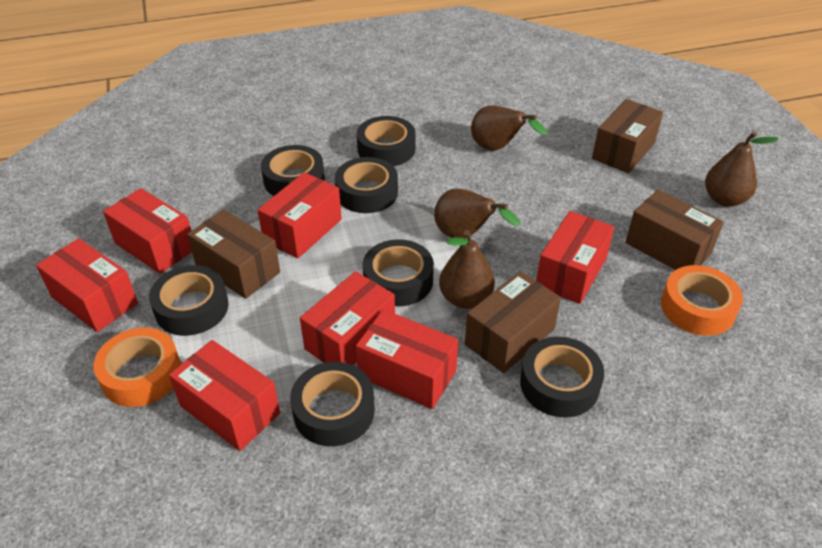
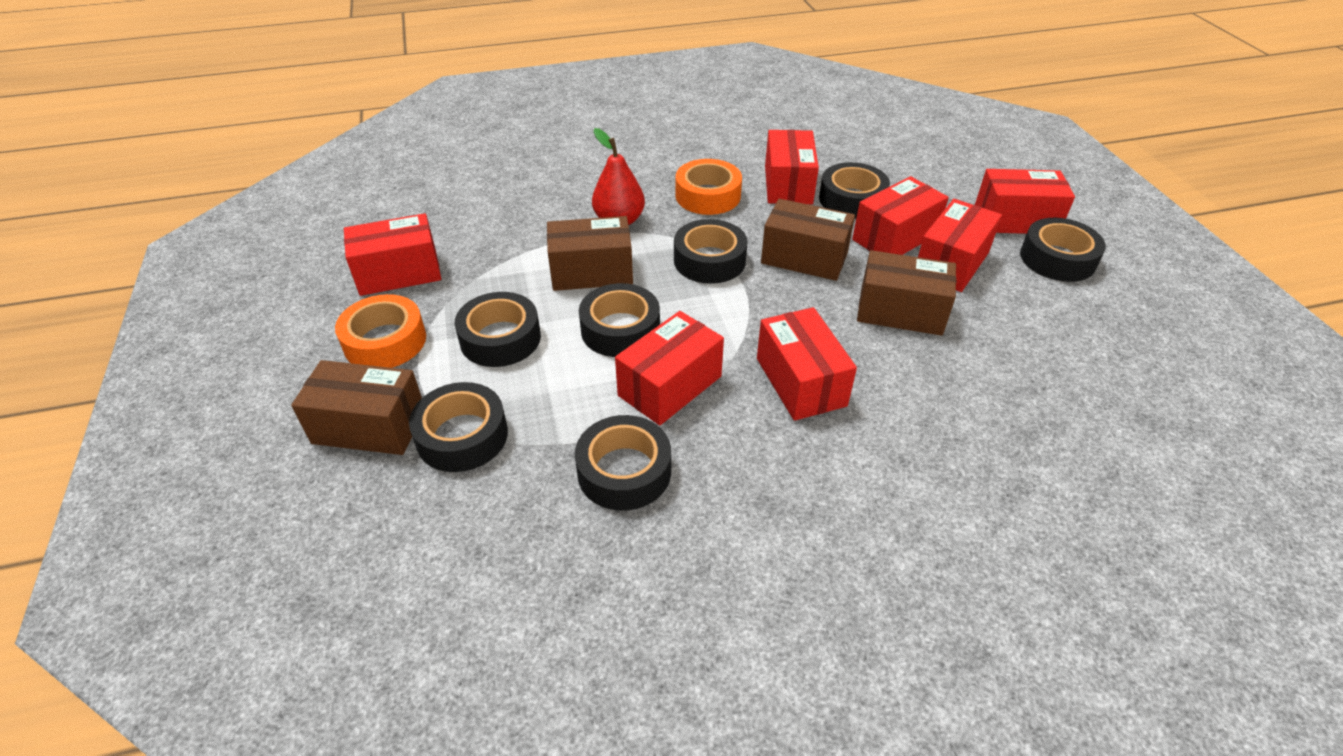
brown pear: 4 -> 0
red pear: 0 -> 1

